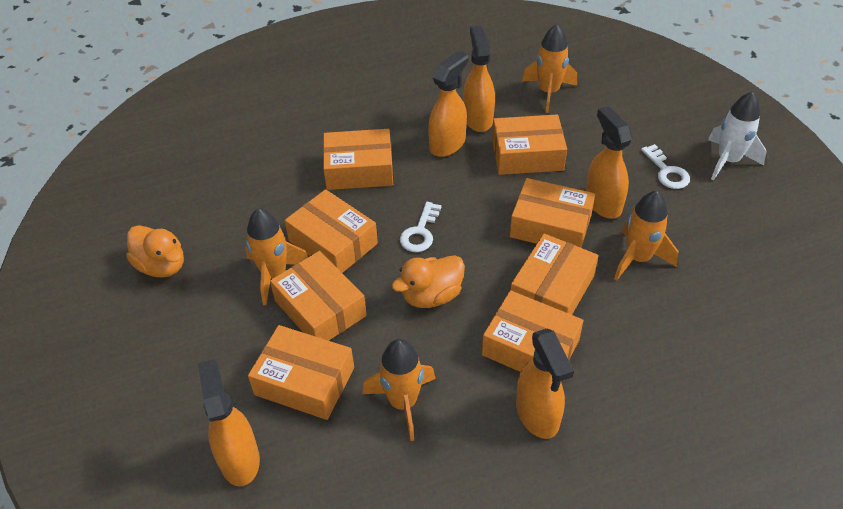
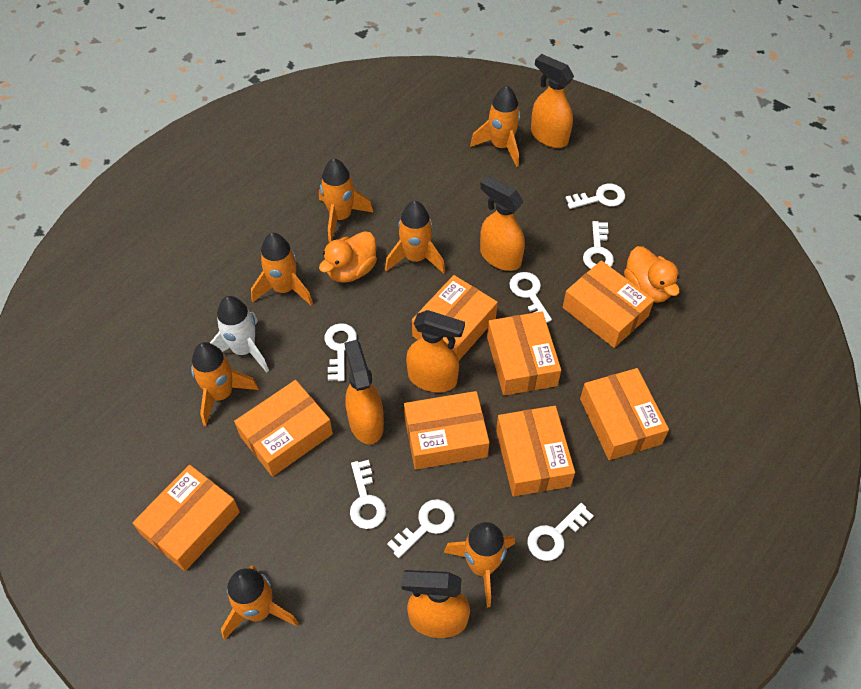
orange rocket: 4 -> 7
white key: 2 -> 7

